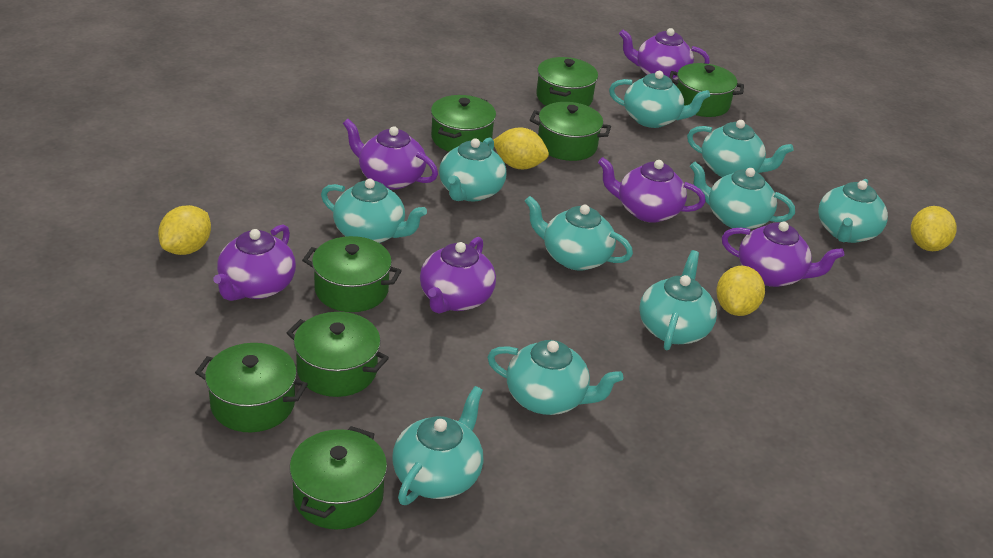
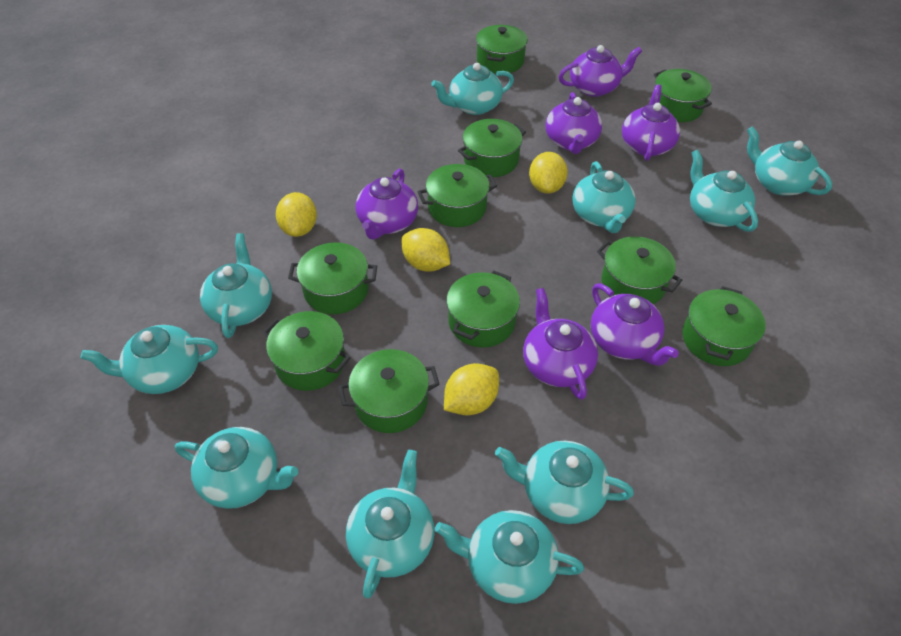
green pot: 8 -> 10

